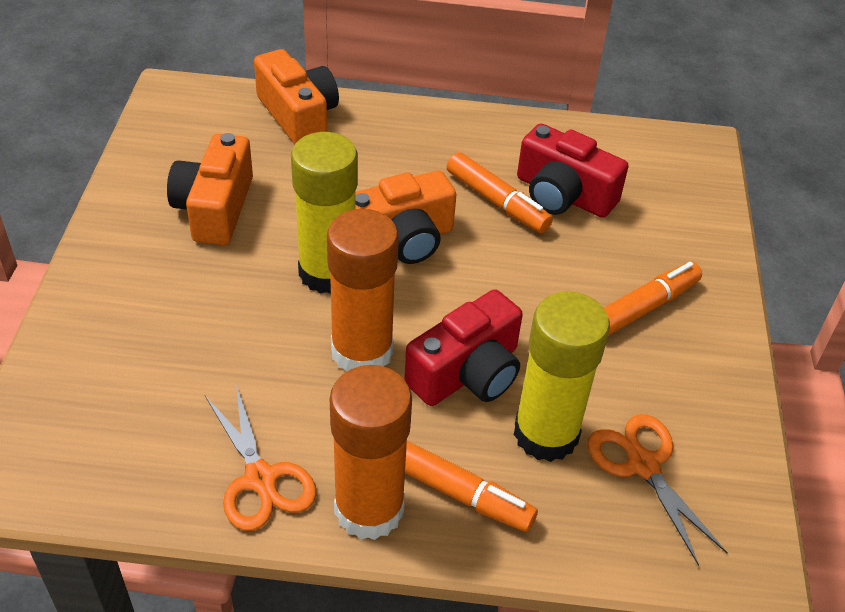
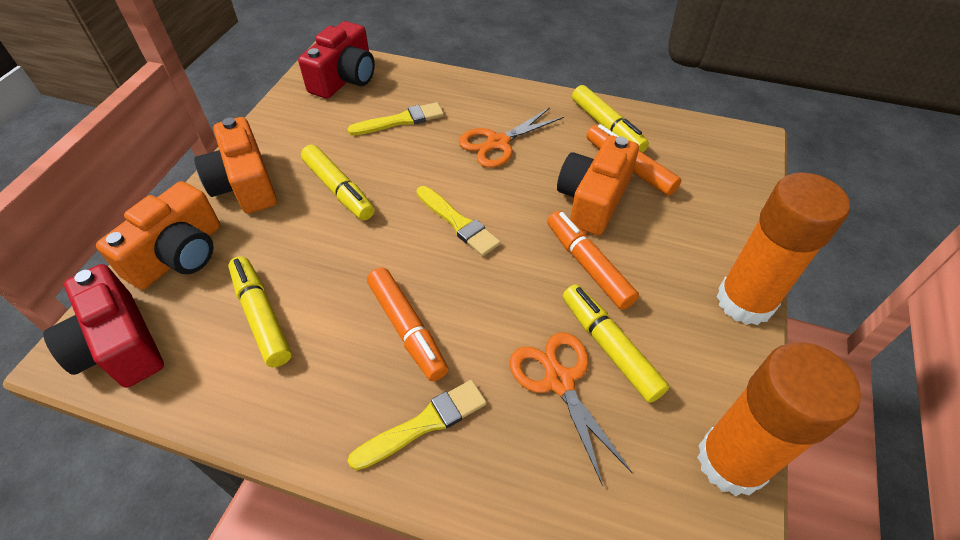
yellow brush: 0 -> 3
yellow glue stick: 2 -> 0
yellow marker: 0 -> 4

